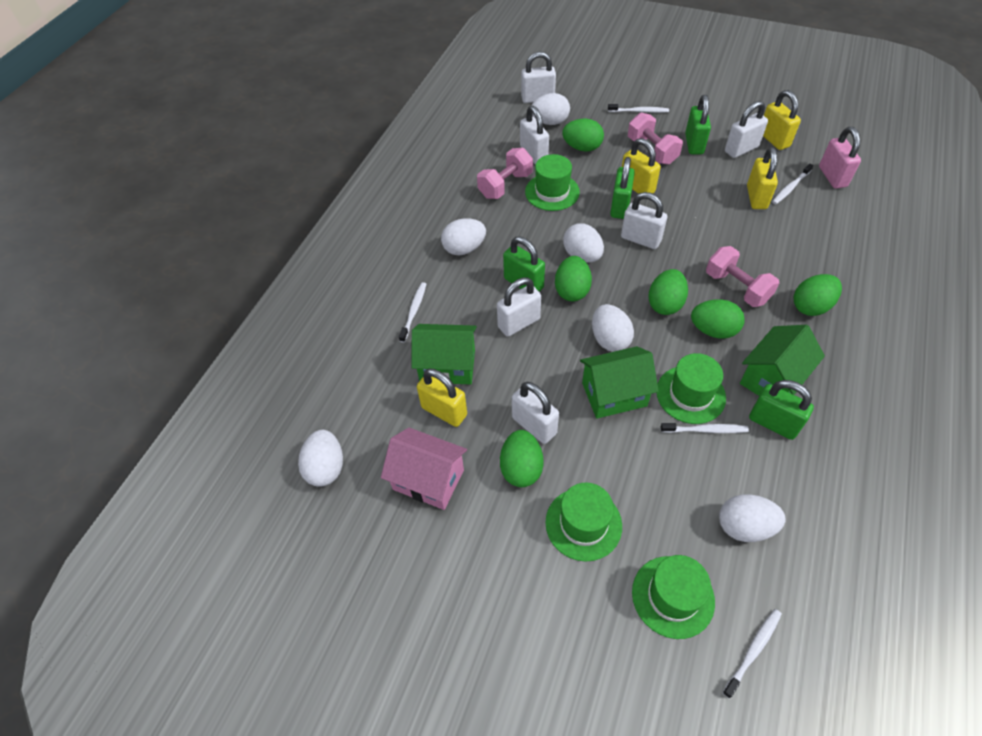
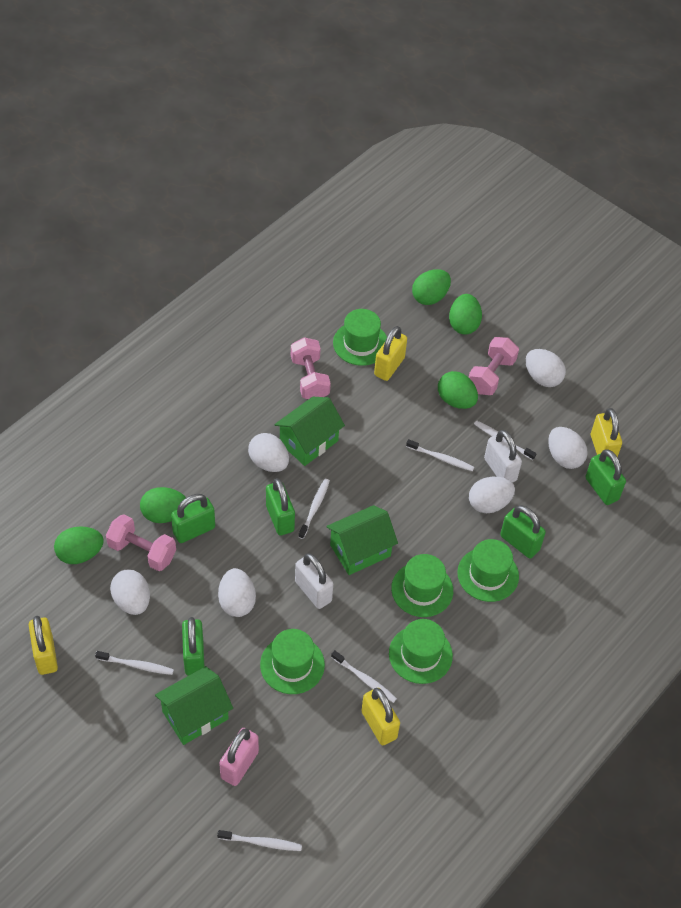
green egg: 6 -> 5
green hat: 4 -> 5
green padlock: 4 -> 5
pink house: 1 -> 0
white padlock: 6 -> 2
white toothbrush: 5 -> 6

